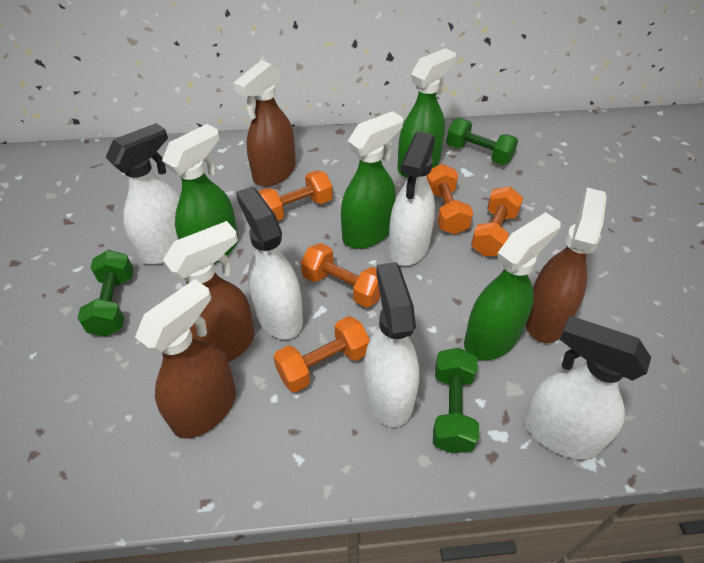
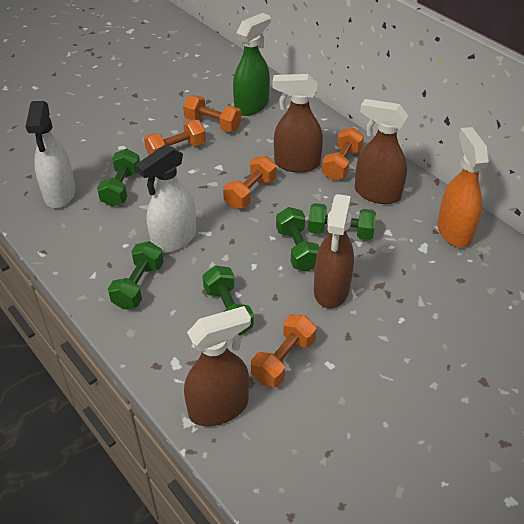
green dumbbell: 3 -> 5
green spray bottle: 4 -> 1
orange spray bottle: 0 -> 1
white spray bottle: 5 -> 2

